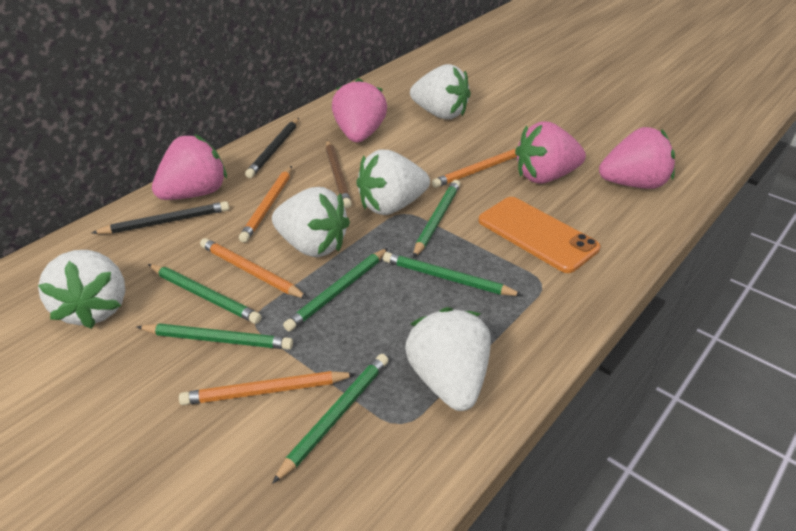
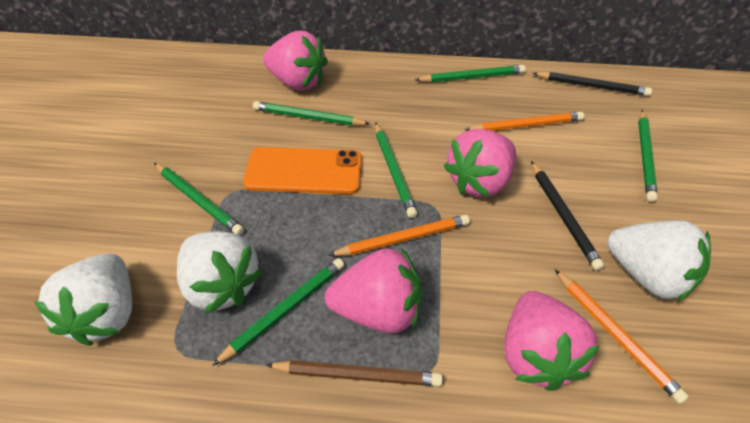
orange pencil: 4 -> 3
white strawberry: 5 -> 3

